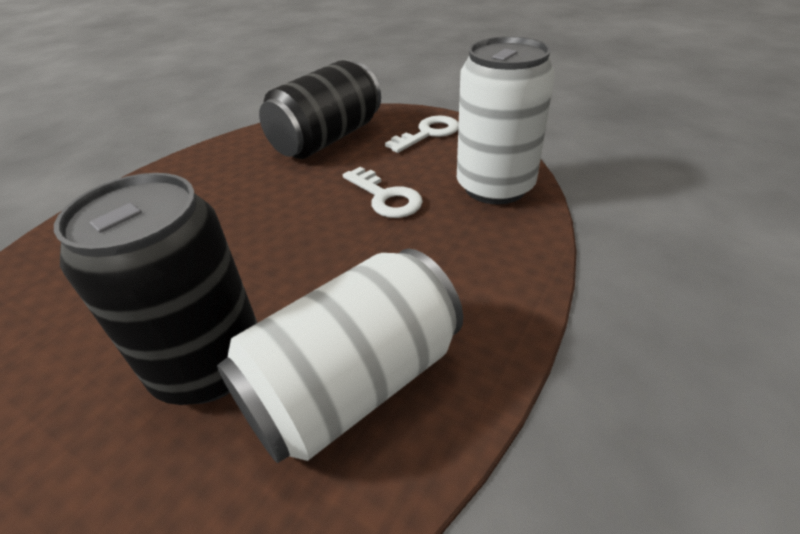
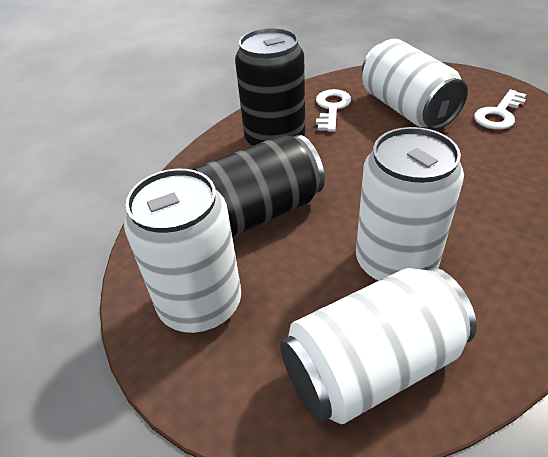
white can: 2 -> 4

